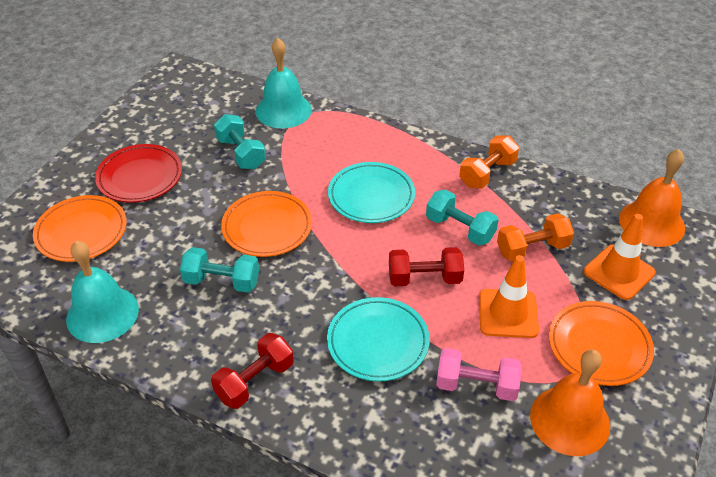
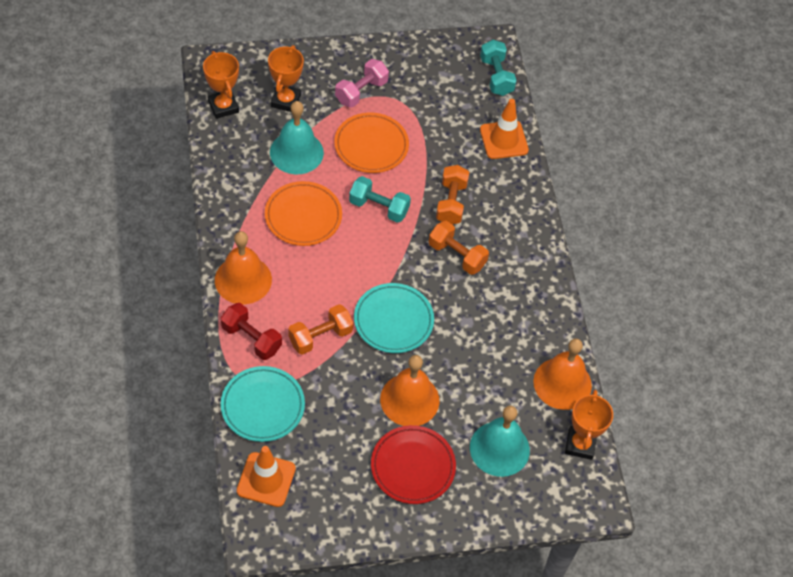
orange bell: 2 -> 3
orange dumbbell: 2 -> 3
orange plate: 3 -> 2
orange trophy: 0 -> 3
red dumbbell: 2 -> 1
turquoise dumbbell: 3 -> 2

